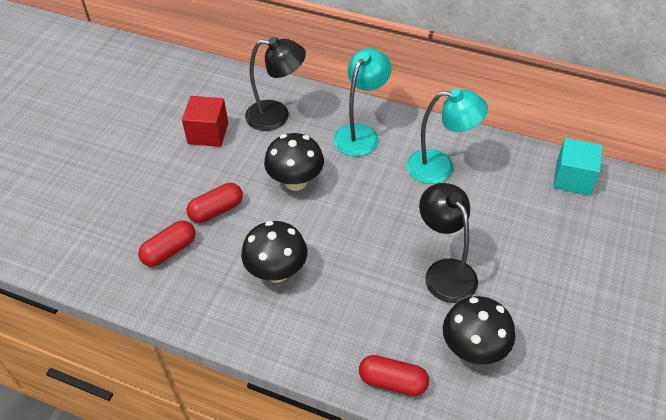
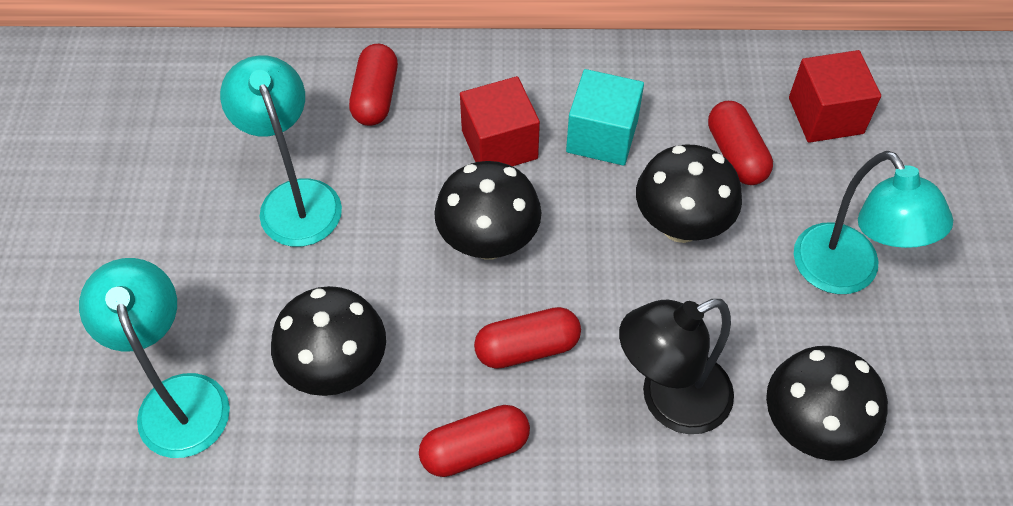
black lamp: 2 -> 1
black mushroom: 3 -> 4
red capsule: 3 -> 4
red cube: 1 -> 2
turquoise lamp: 2 -> 3

